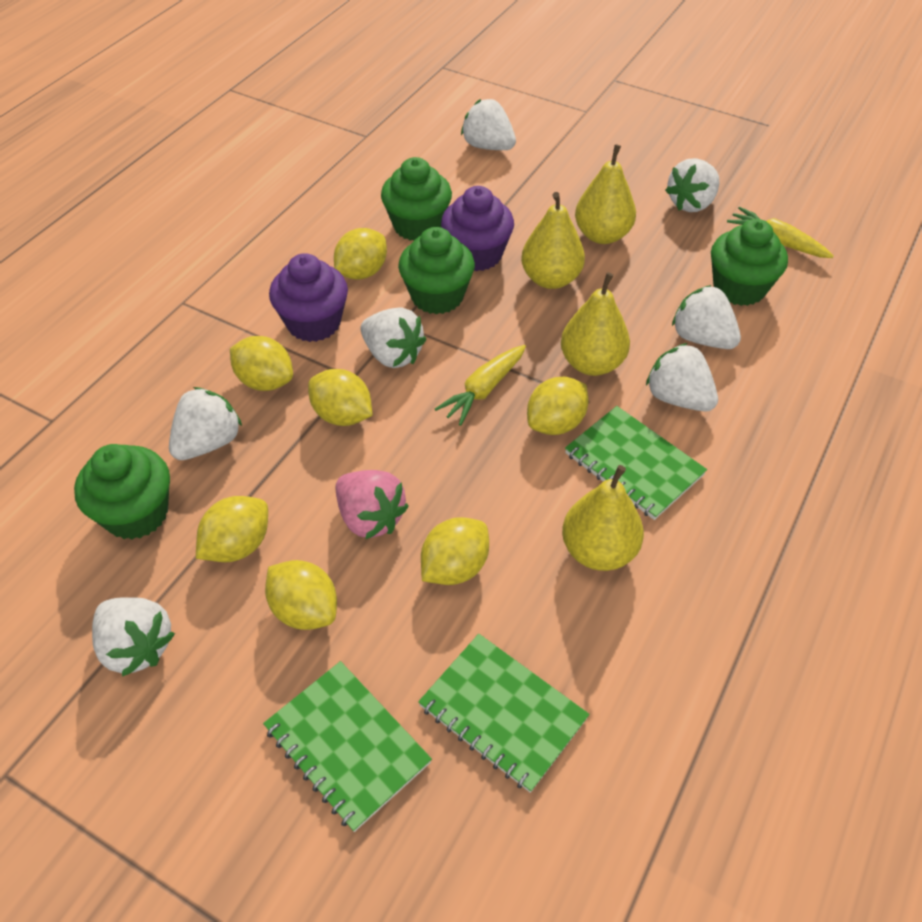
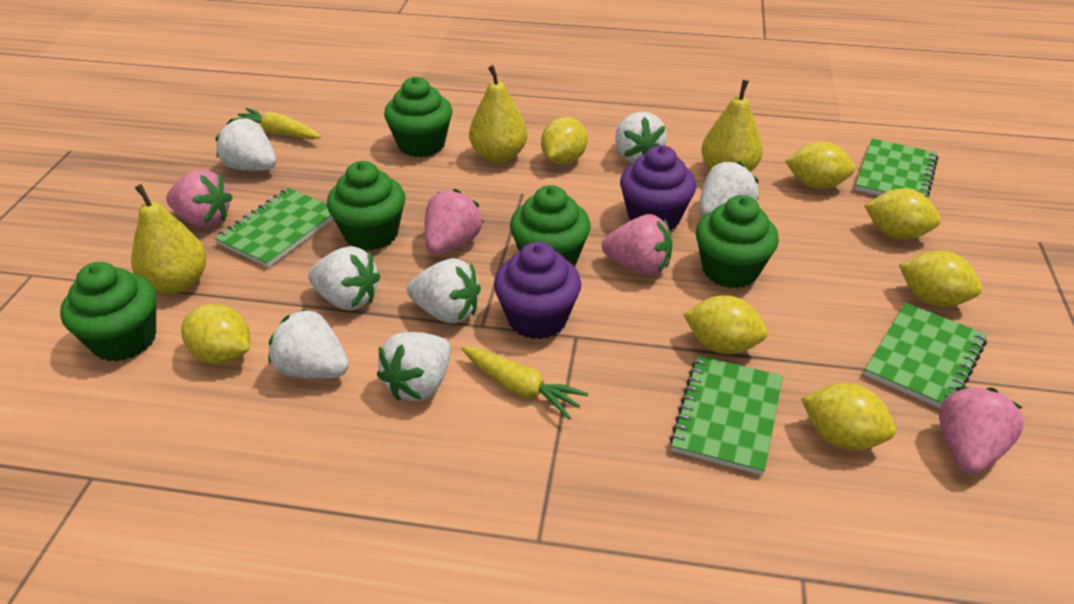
green cupcake: 4 -> 5
green notebook: 3 -> 4
pink strawberry: 1 -> 4
yellow pear: 4 -> 3

